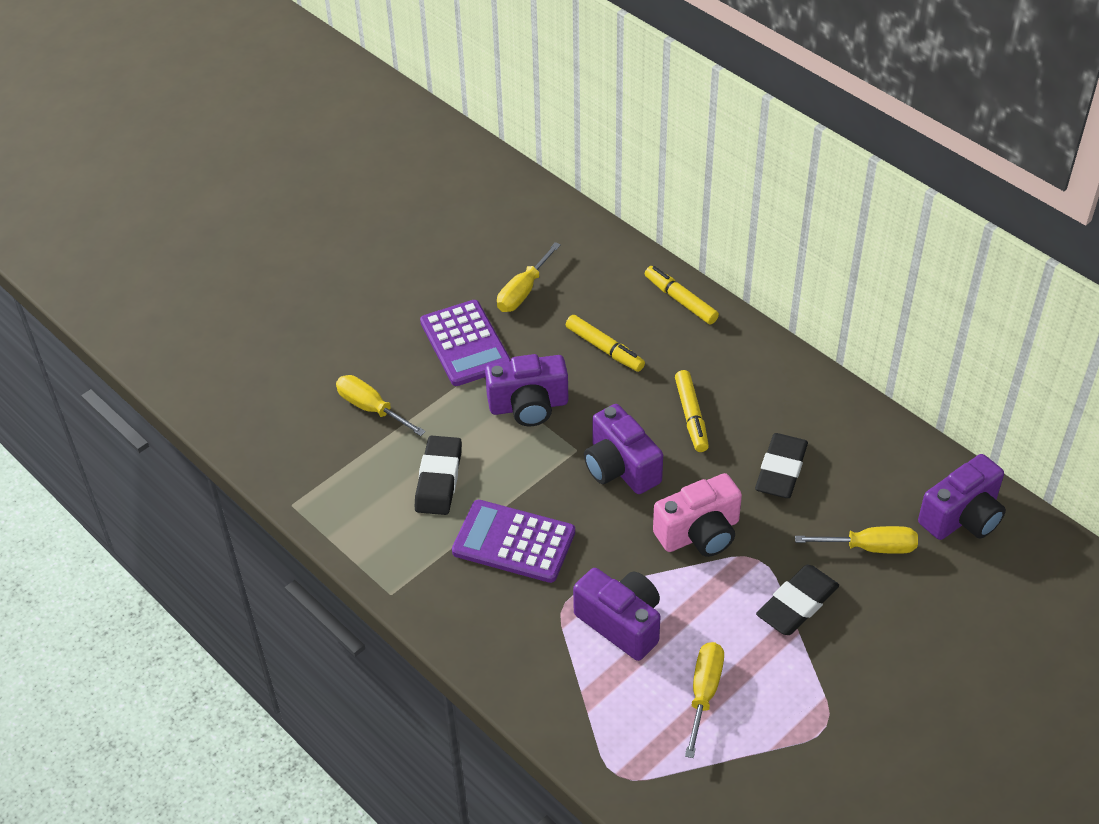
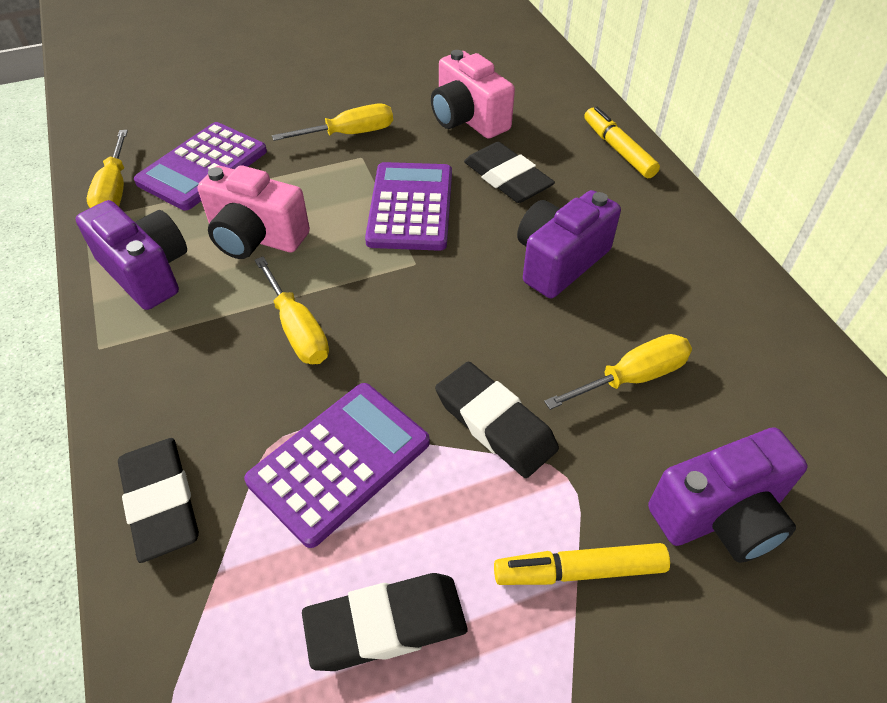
black eraser: 3 -> 4
pink camera: 1 -> 2
purple calculator: 2 -> 3
purple camera: 4 -> 3
yellow marker: 3 -> 2

